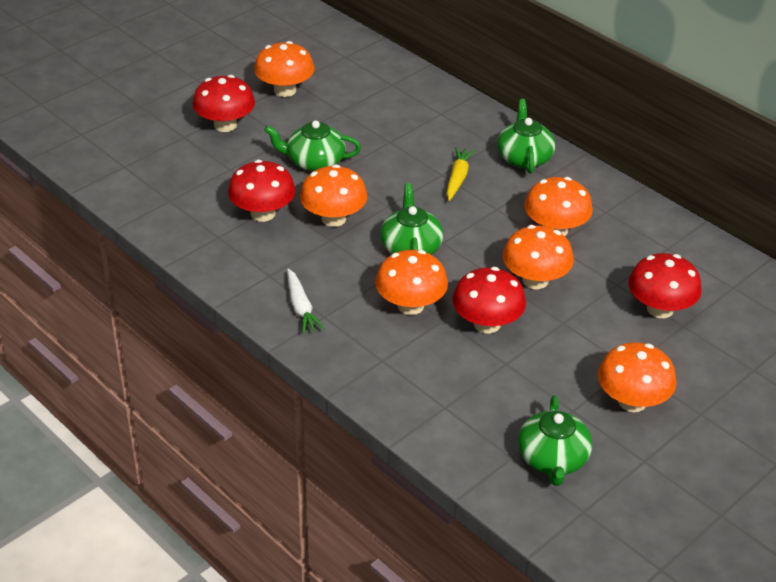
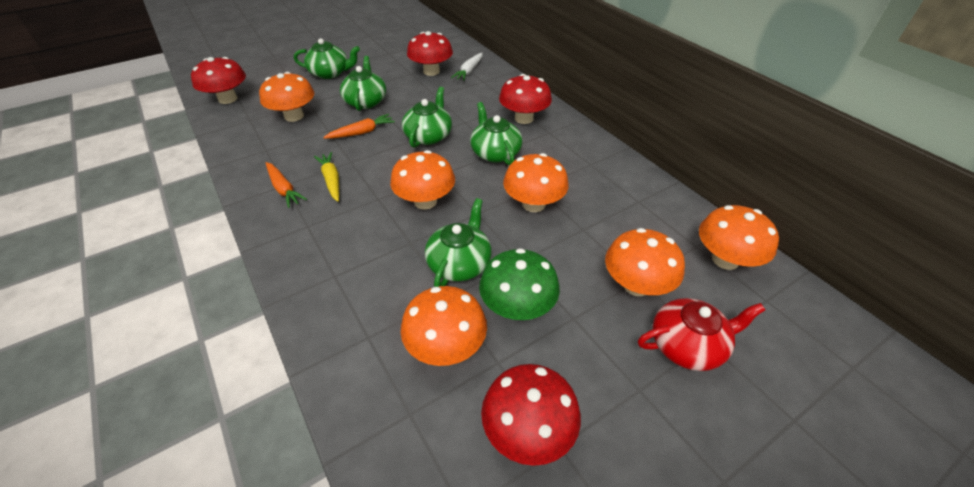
green mushroom: 0 -> 1
green teapot: 4 -> 5
orange carrot: 0 -> 2
red teapot: 0 -> 1

